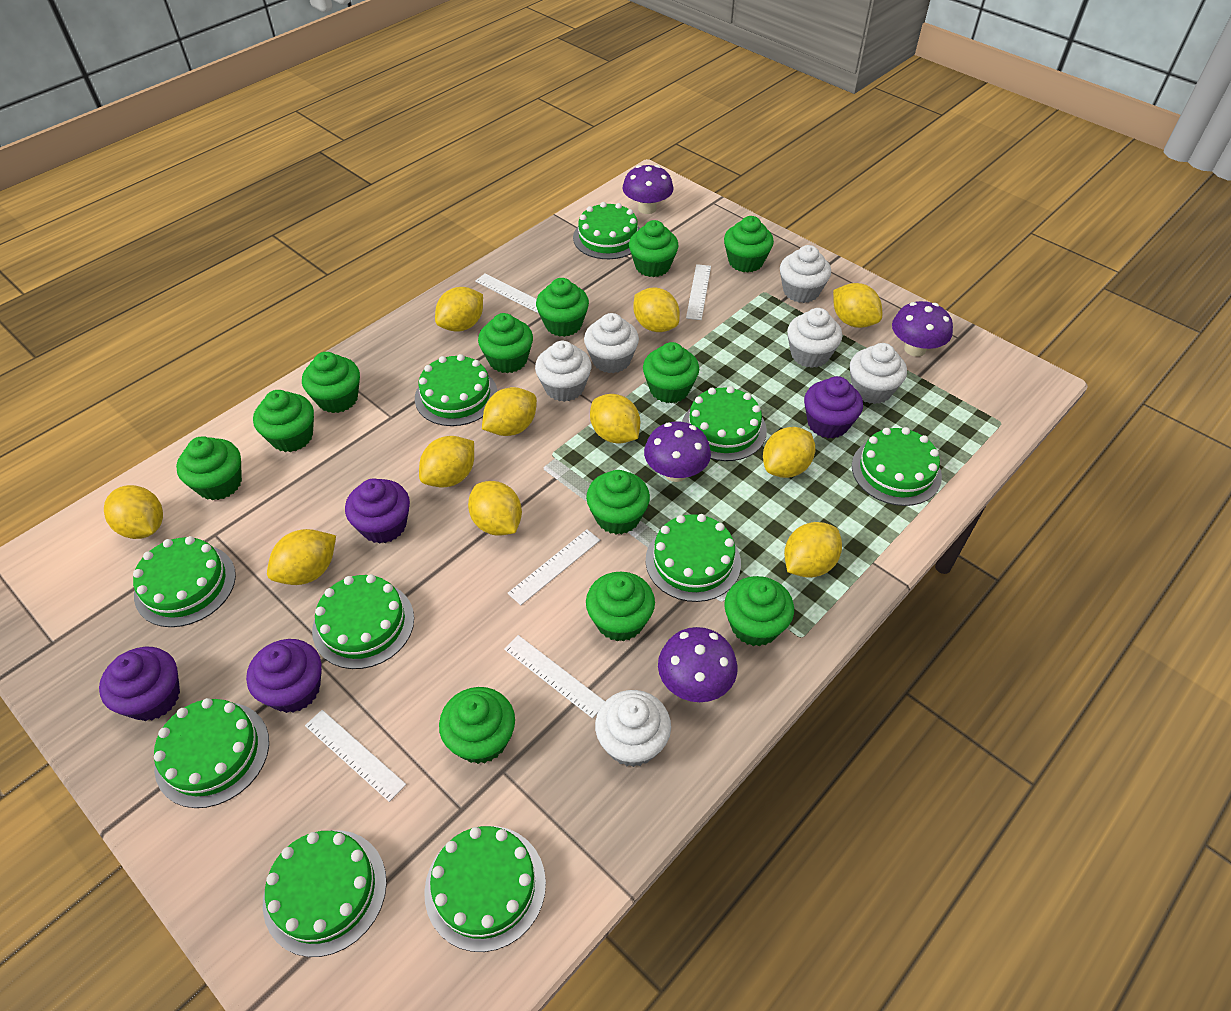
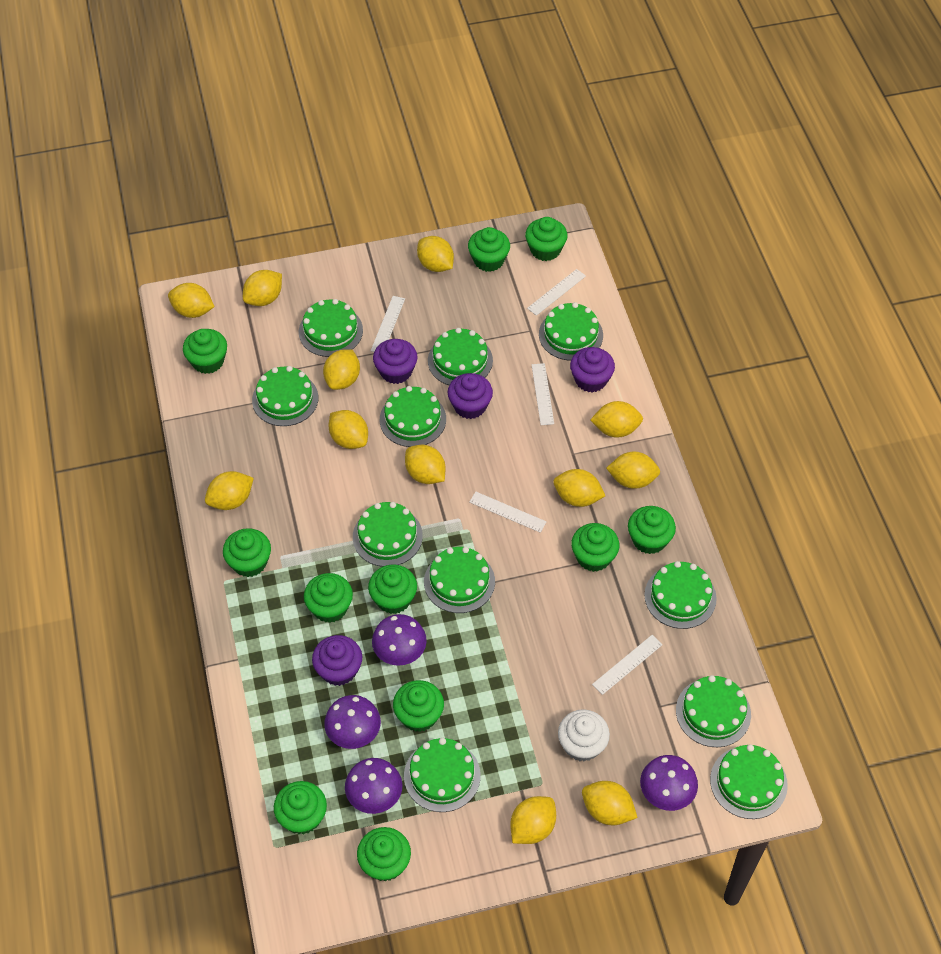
green cake: 10 -> 11
green cupcake: 12 -> 11
white cupcake: 6 -> 1
yellow lemon: 11 -> 12

